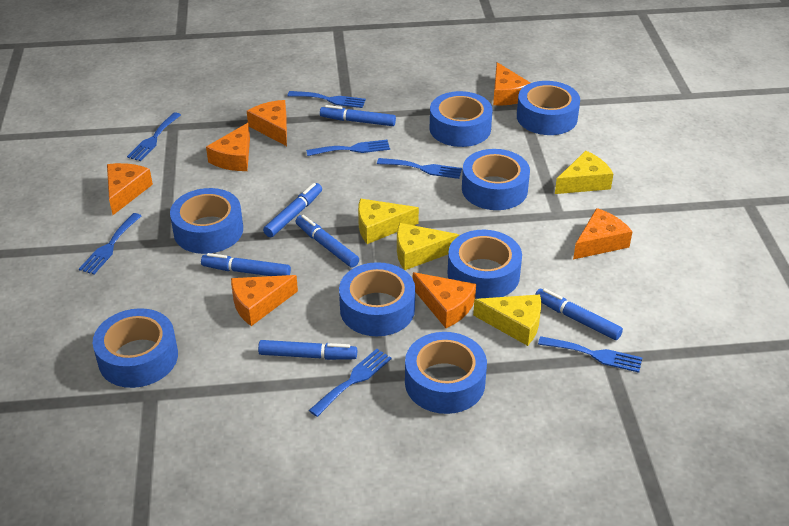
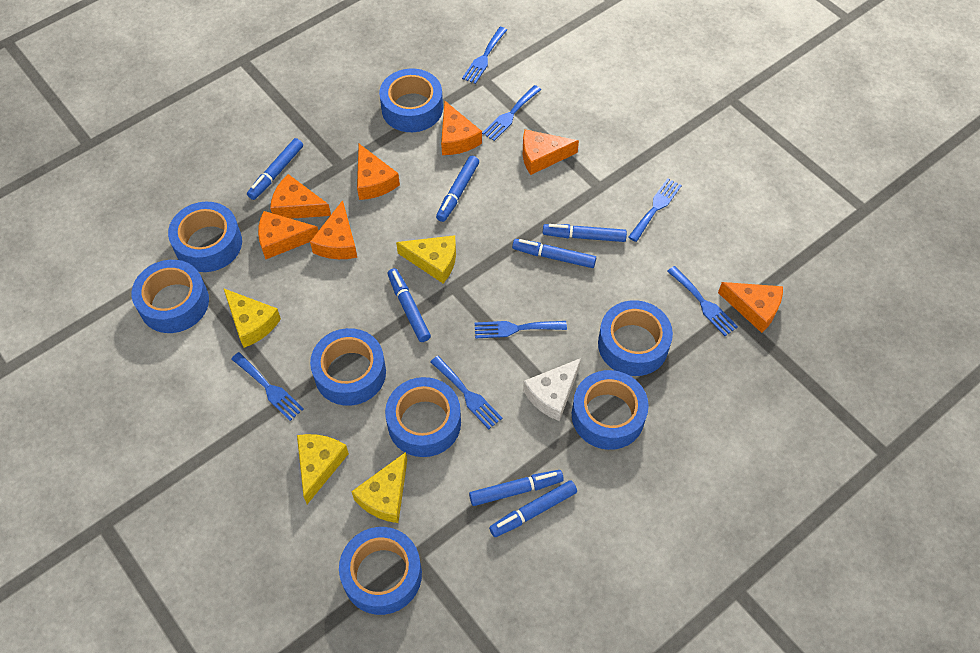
blue marker: 6 -> 7
white cheese: 0 -> 1

